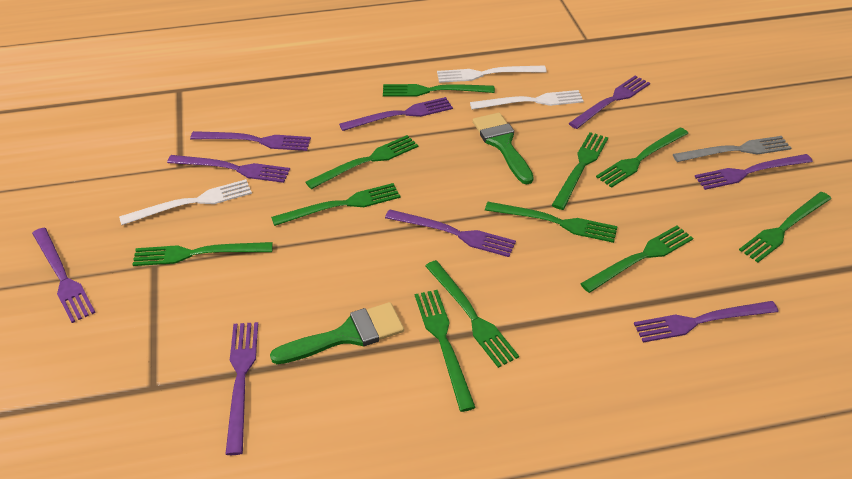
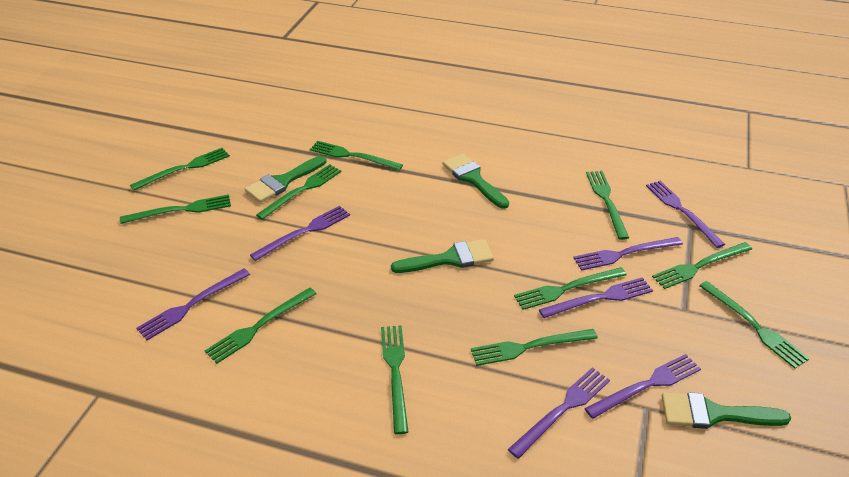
green brush: 2 -> 4
grey fork: 1 -> 0
purple fork: 9 -> 7
white fork: 3 -> 0

